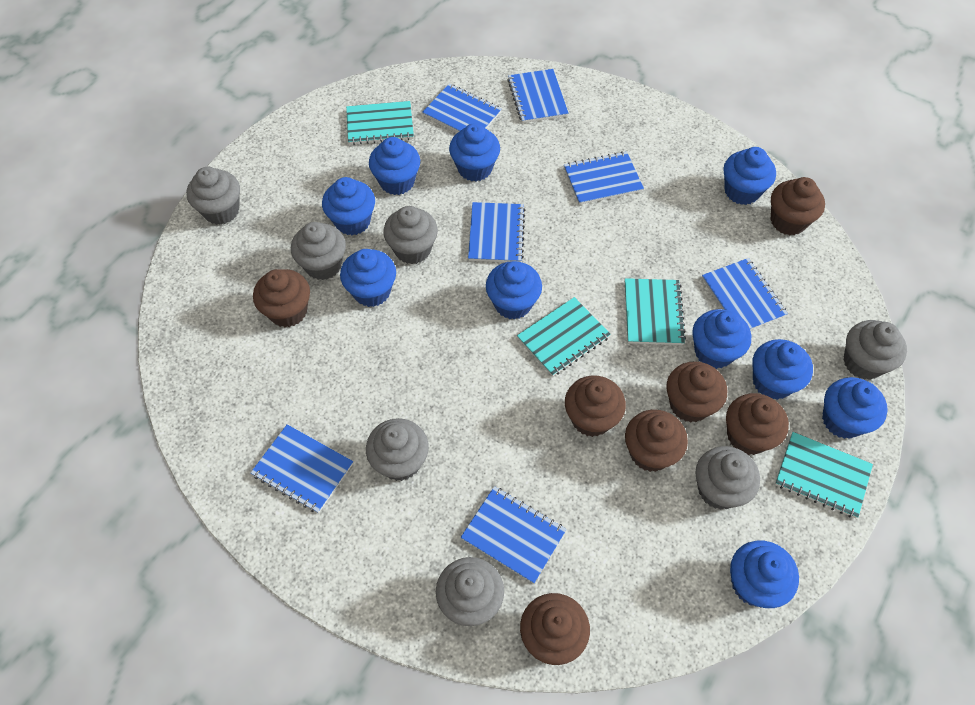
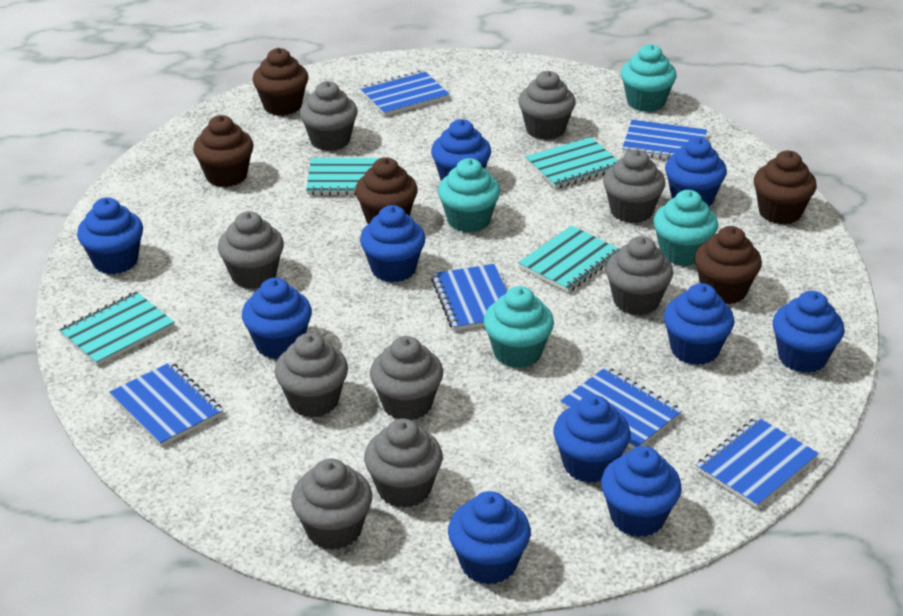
blue notebook: 7 -> 6
brown cupcake: 7 -> 5
grey cupcake: 7 -> 9
turquoise cupcake: 0 -> 4

